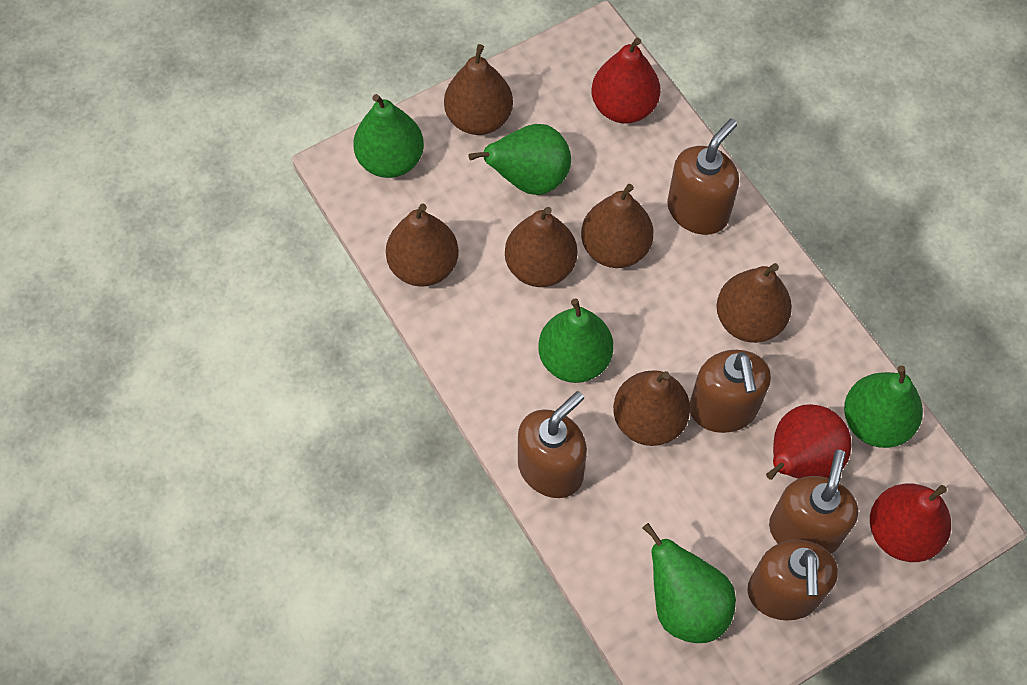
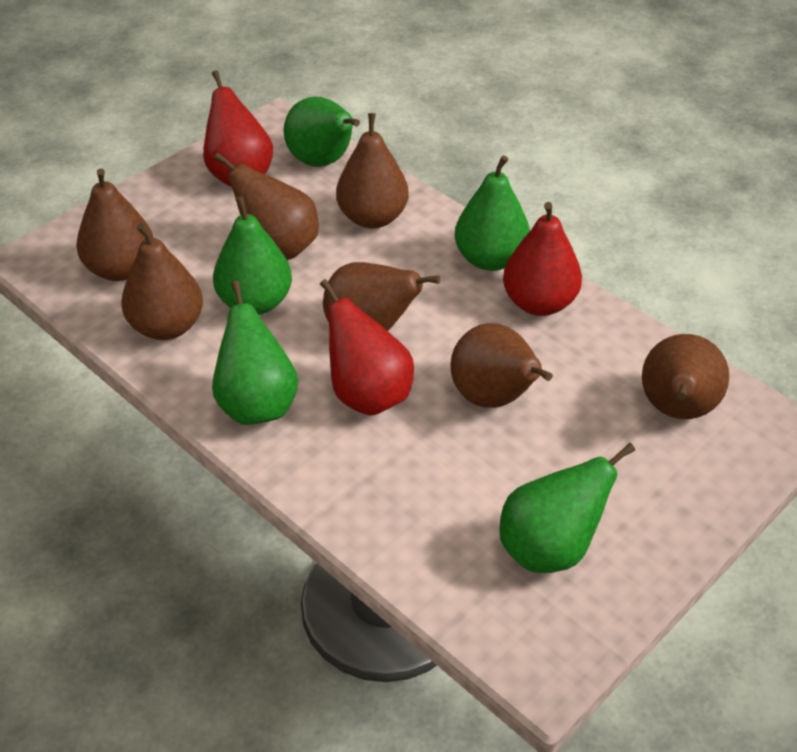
brown pear: 6 -> 7
brown soap dispenser: 5 -> 0

